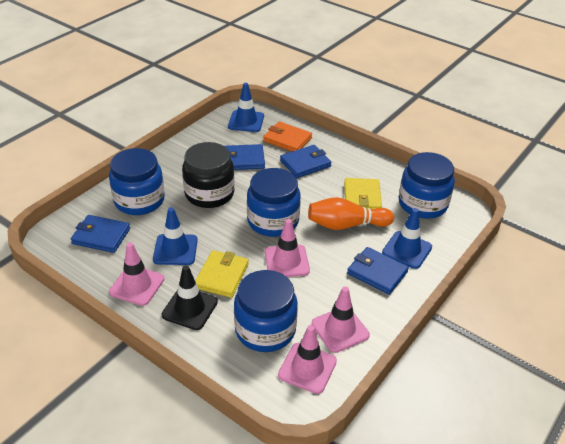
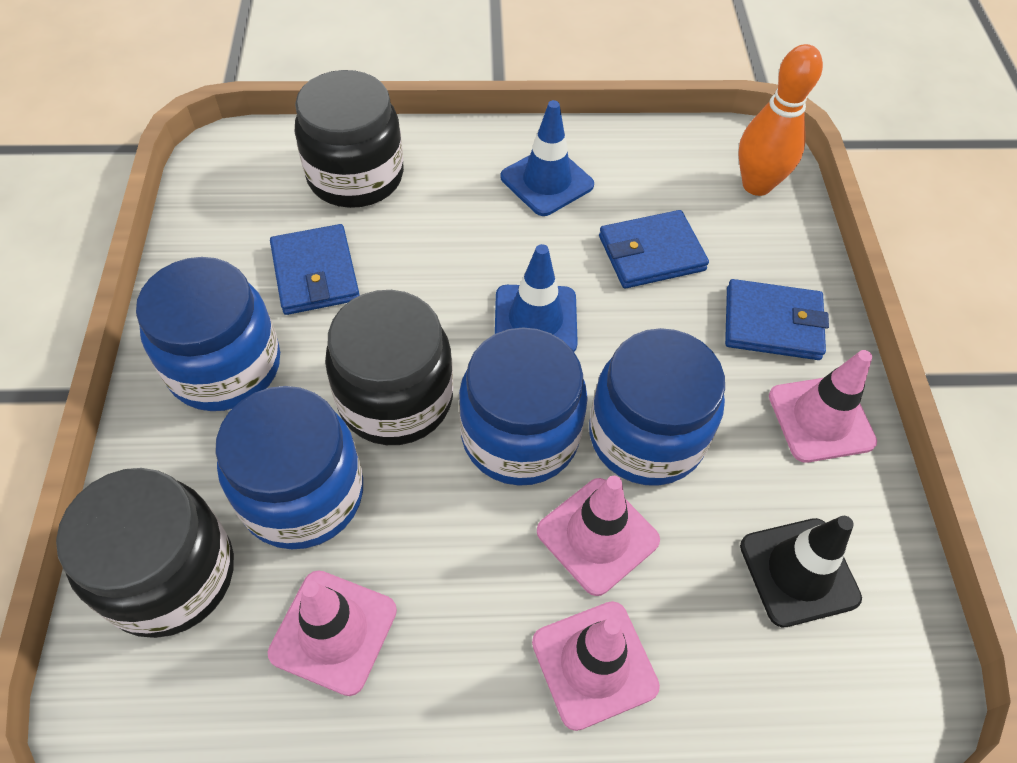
black jar: 1 -> 3
blue traffic cone: 3 -> 2
blue wallet: 4 -> 3
orange wallet: 1 -> 0
yellow wallet: 2 -> 0

